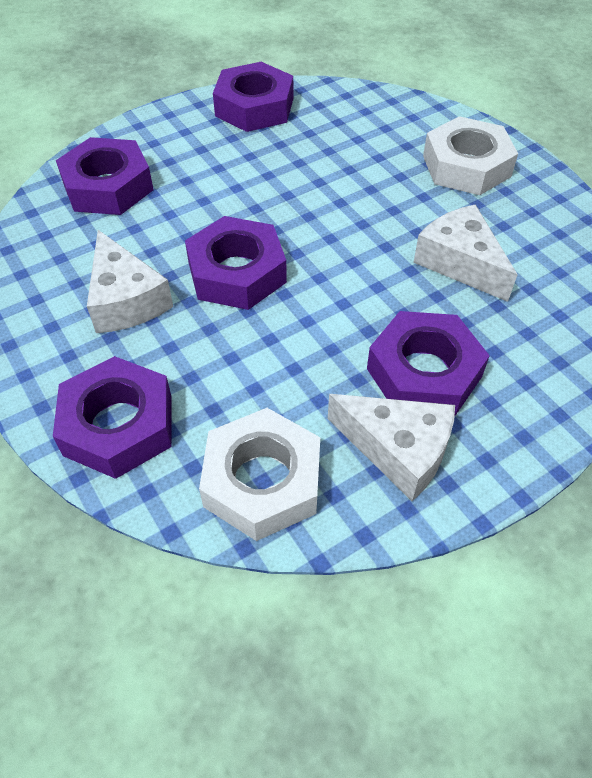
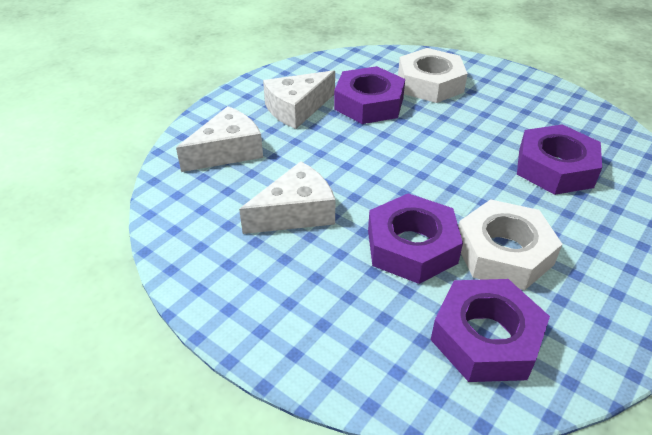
purple nut: 5 -> 4

